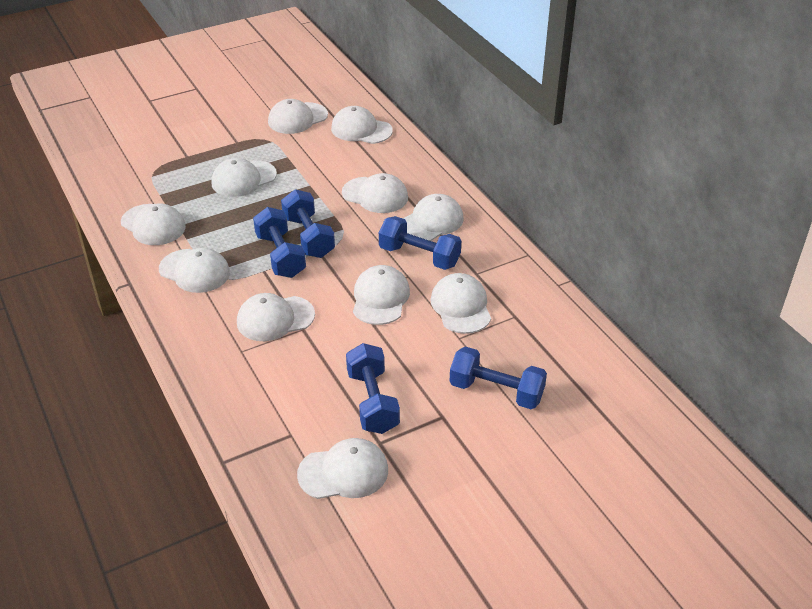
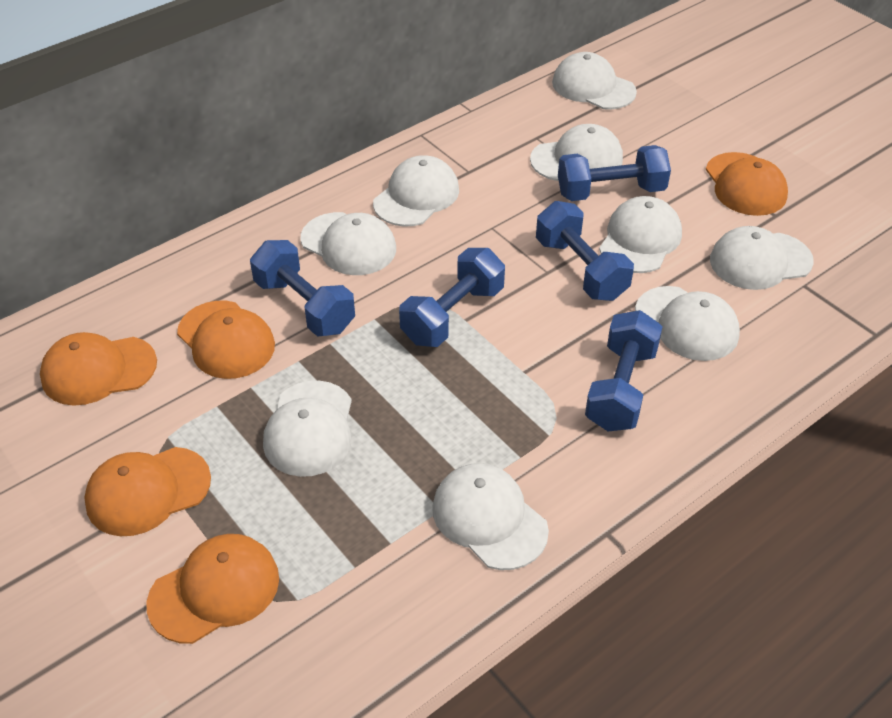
orange cap: 0 -> 5
white cap: 11 -> 9

